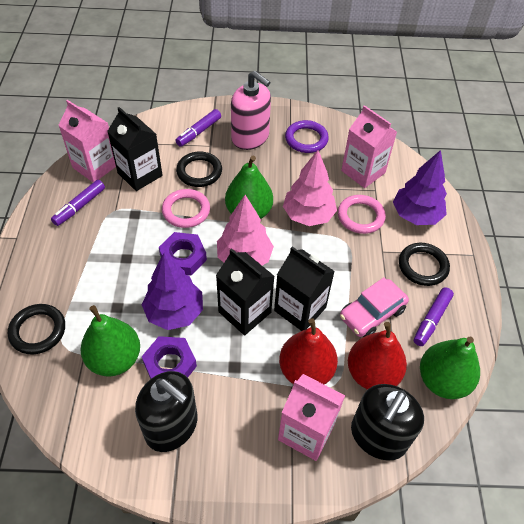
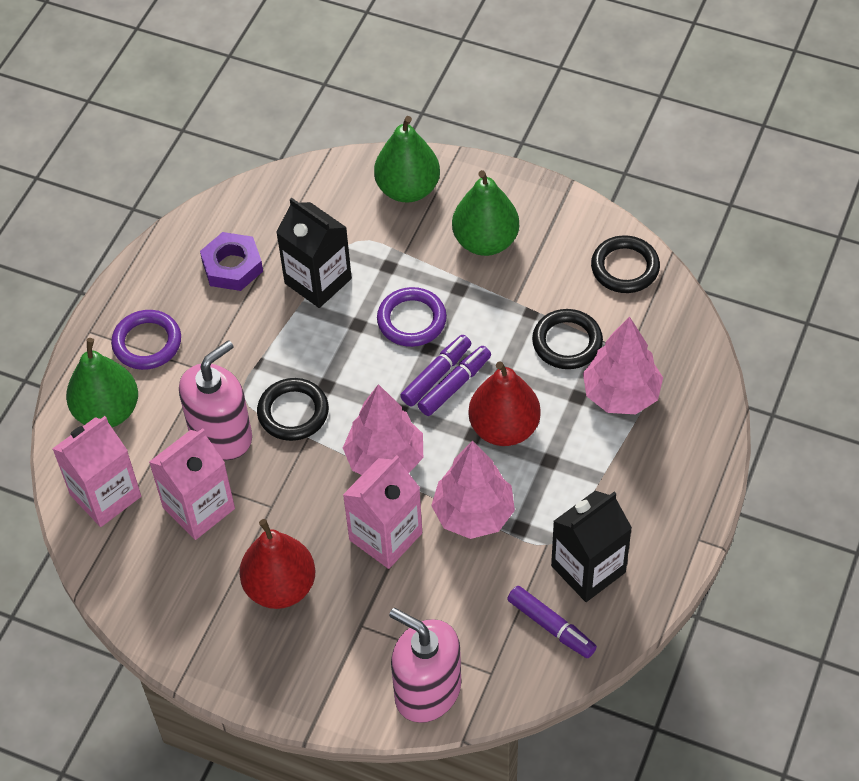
black carton: 3 -> 2
black soap dispenser: 2 -> 0
pink car: 1 -> 0
pink ring: 2 -> 0
pink soap dispenser: 1 -> 2
pink tree: 2 -> 3
purple nut: 2 -> 1
purple ring: 1 -> 2
purple tree: 2 -> 0

